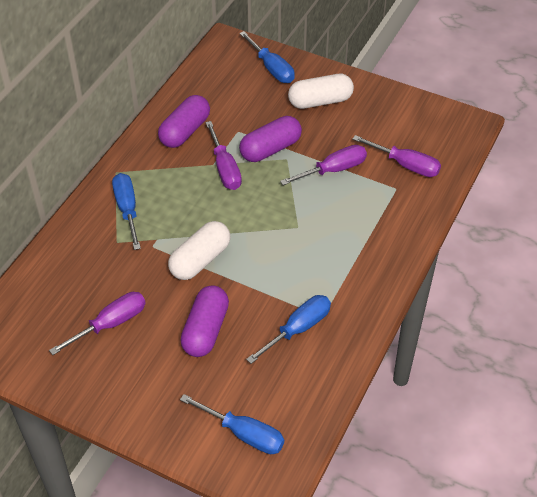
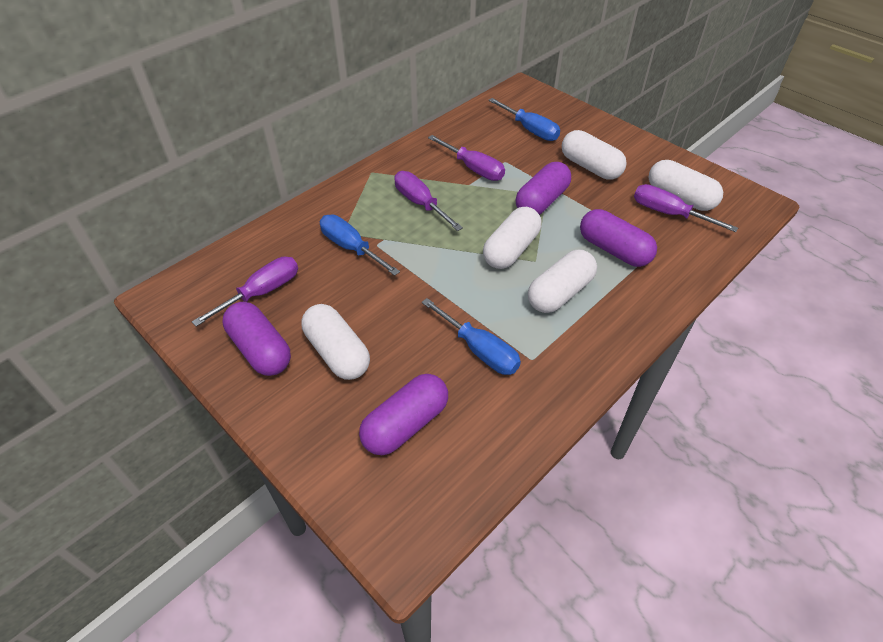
blue screwdriver: 4 -> 3
purple capsule: 3 -> 4
white capsule: 2 -> 5

